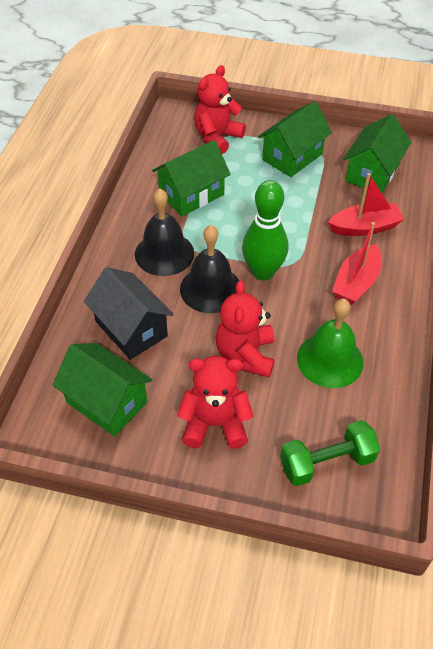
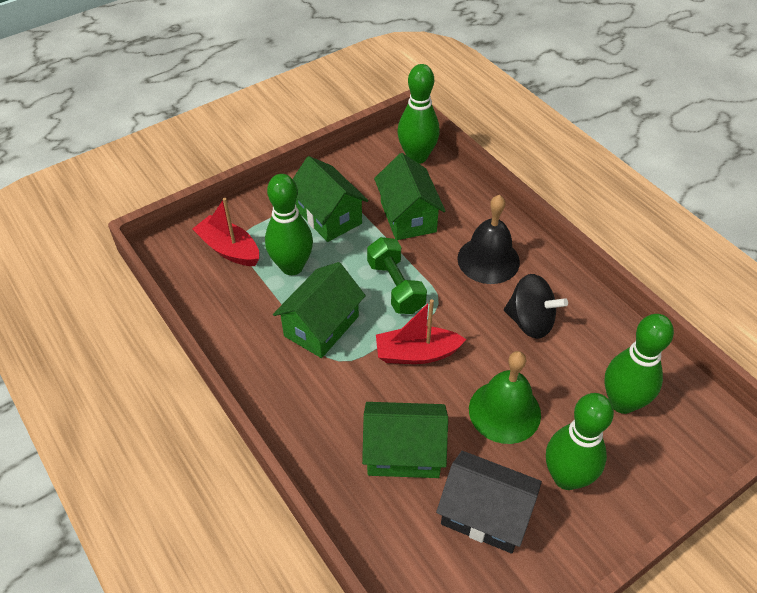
black bell: 2 -> 1
black spinning top: 0 -> 1
green bowling pin: 1 -> 4
red teddy bear: 3 -> 0

